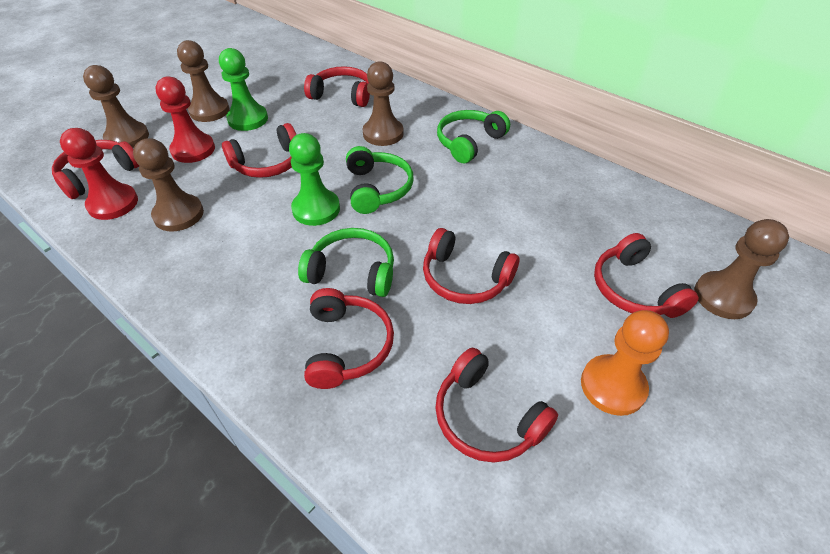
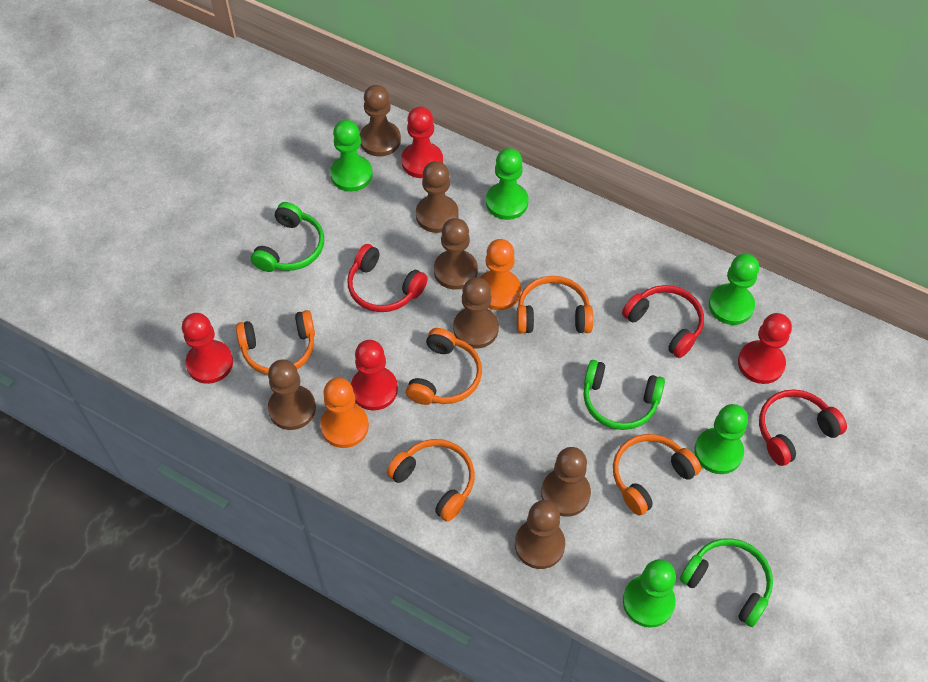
brown pawn: 5 -> 7
green pawn: 2 -> 5
orange headphones: 0 -> 5
orange pawn: 1 -> 2
red headphones: 7 -> 3
red pawn: 2 -> 4

